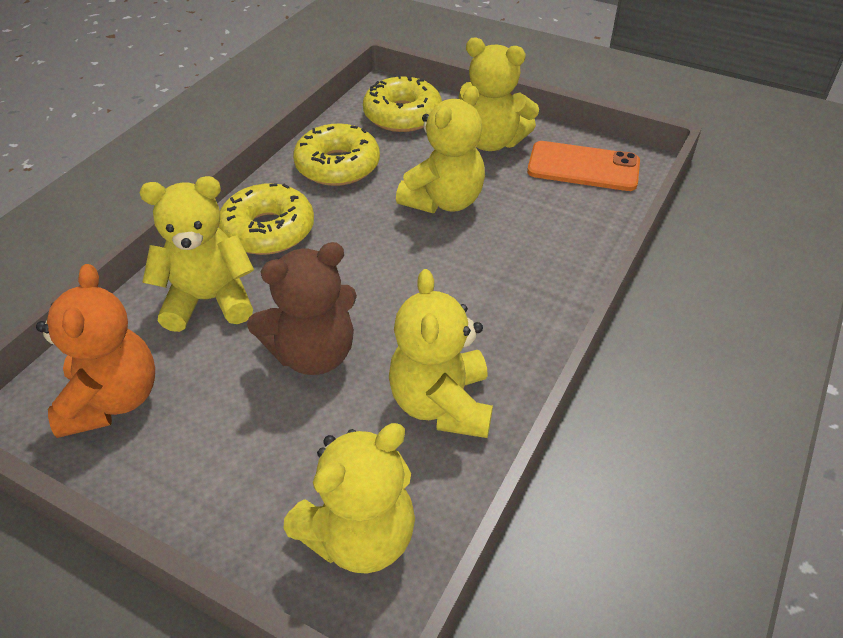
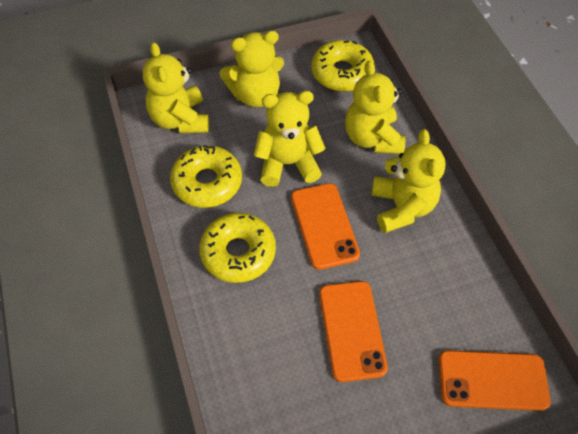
brown teddy bear: 1 -> 0
orange phone: 1 -> 3
orange teddy bear: 1 -> 0

